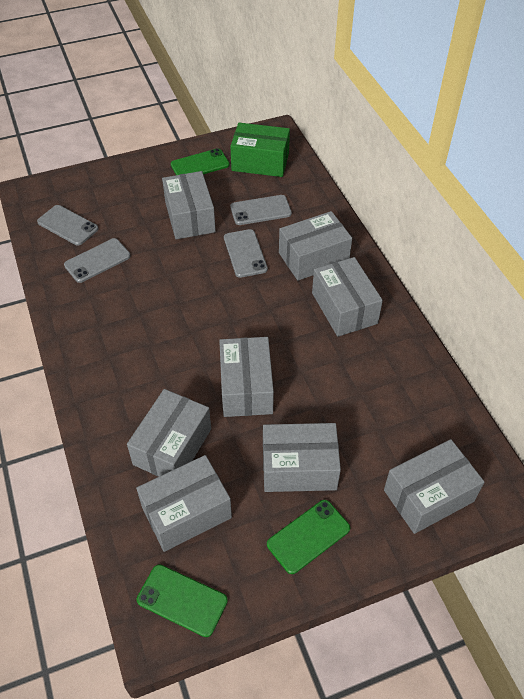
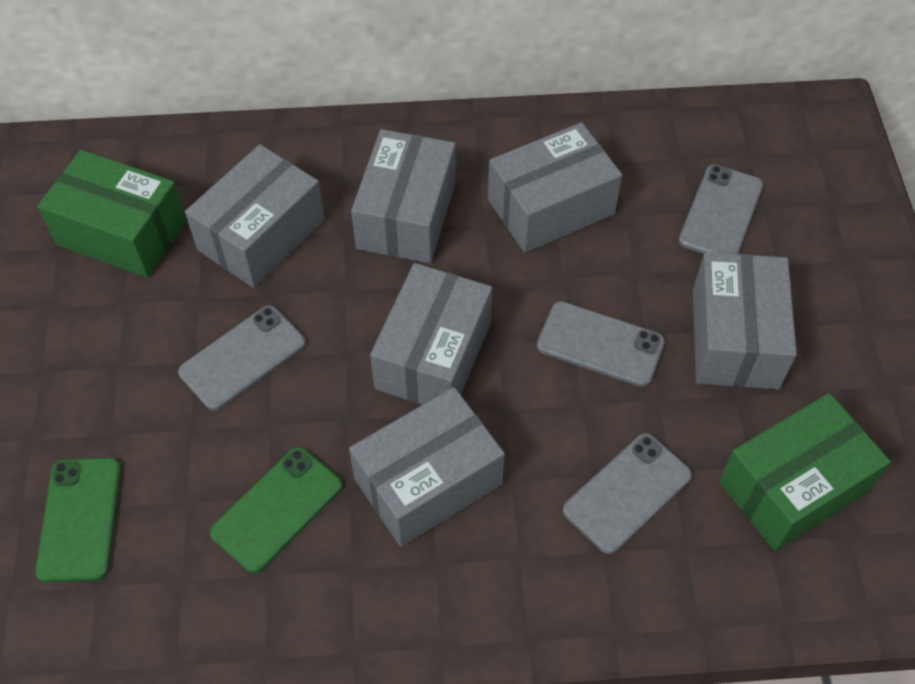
green box: 1 -> 2
green phone: 3 -> 2
grey box: 8 -> 6

